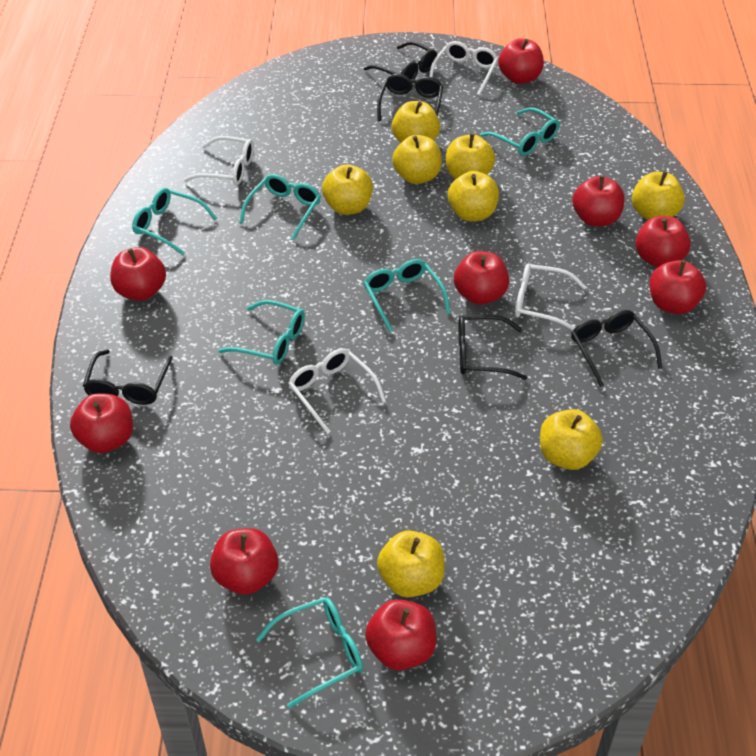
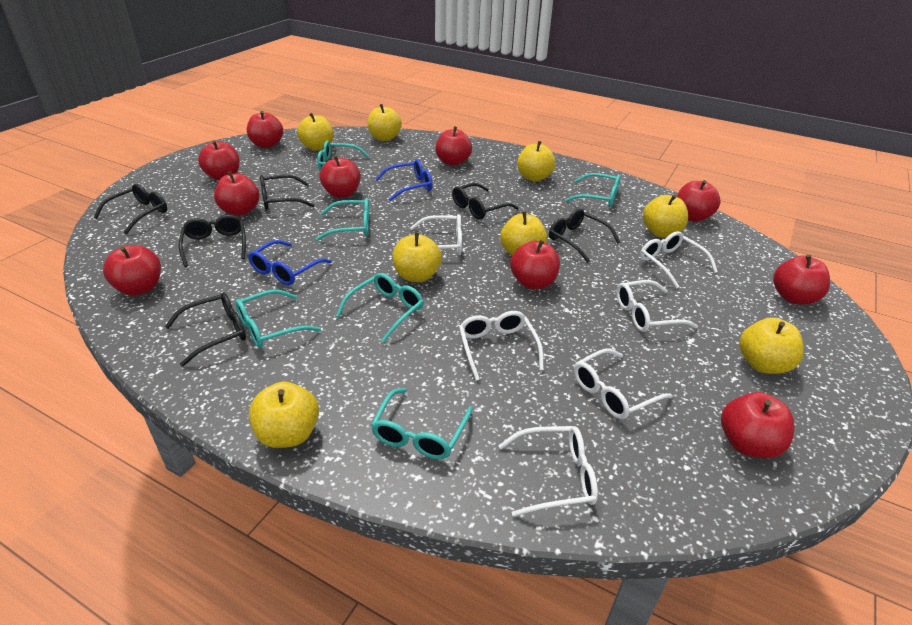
black glasses: 5 -> 6
blue glasses: 0 -> 2
red apple: 9 -> 10
white glasses: 4 -> 6

